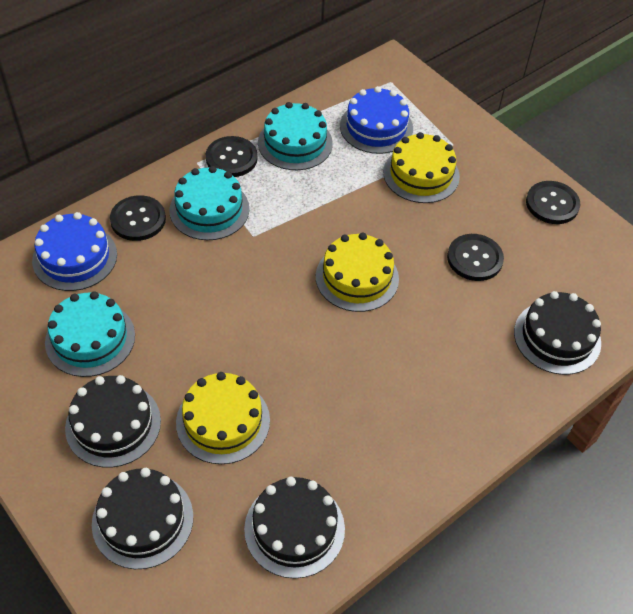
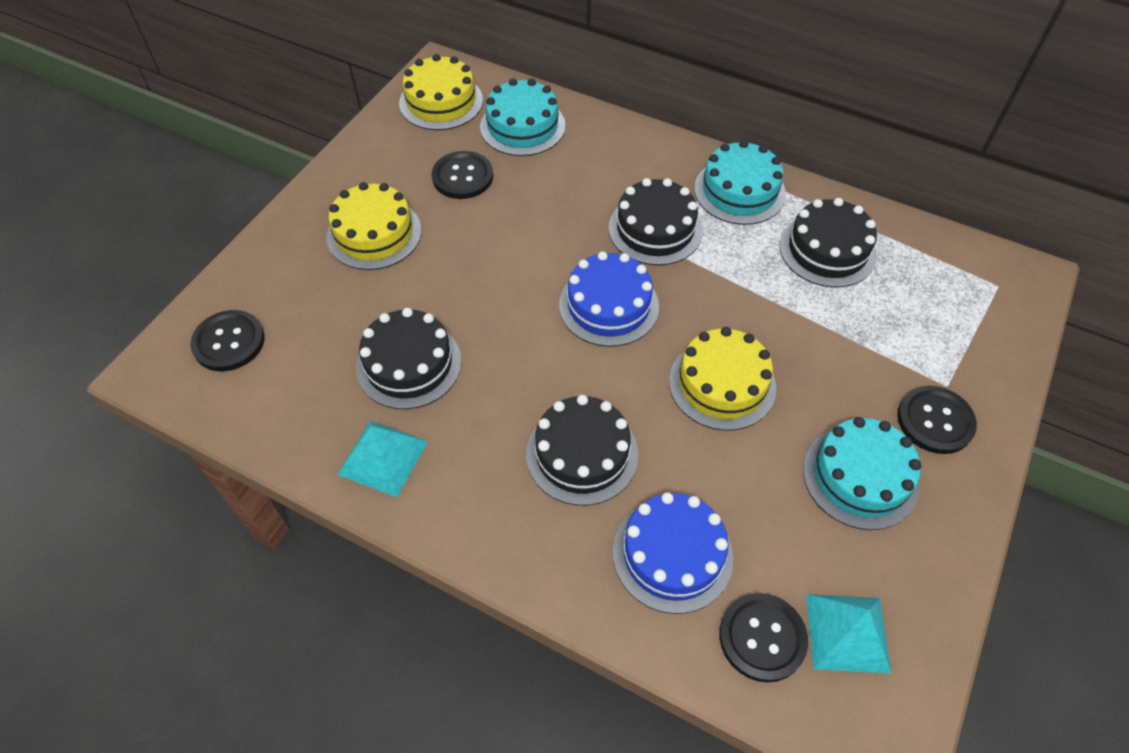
turquoise pyramid: 0 -> 2

